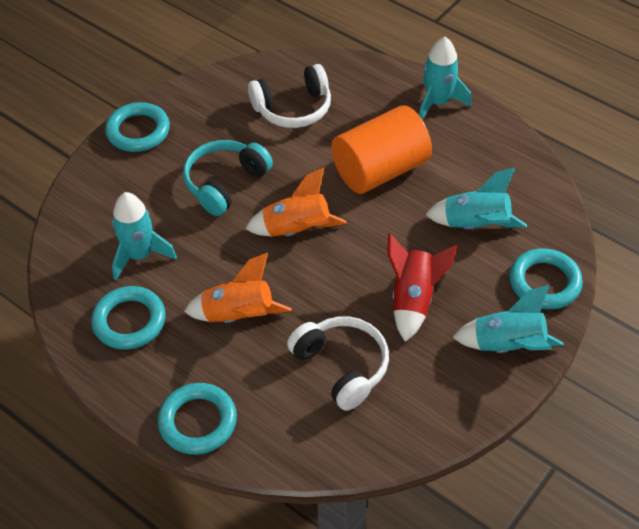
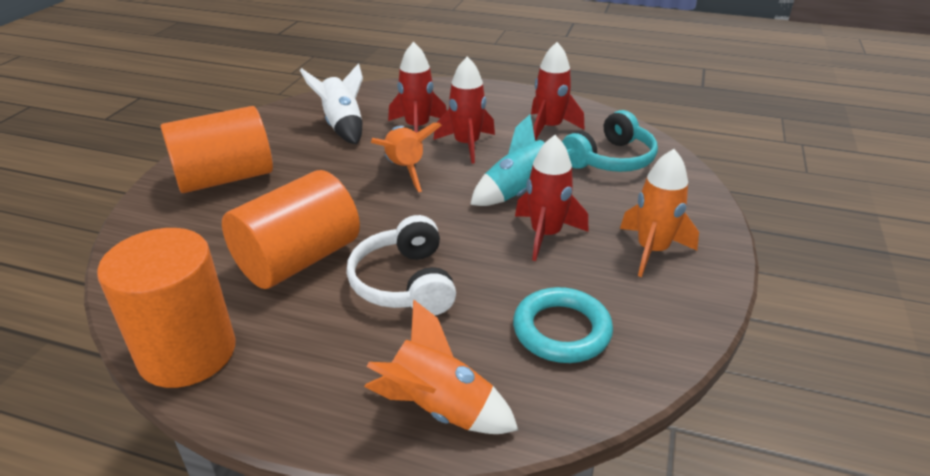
orange cylinder: 1 -> 3
orange rocket: 2 -> 3
red rocket: 1 -> 4
turquoise ring: 4 -> 1
turquoise rocket: 4 -> 1
white headphones: 2 -> 1
white rocket: 0 -> 1

